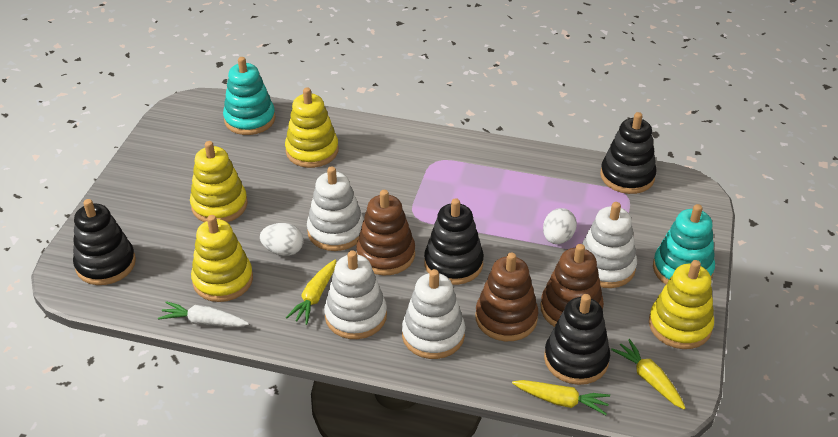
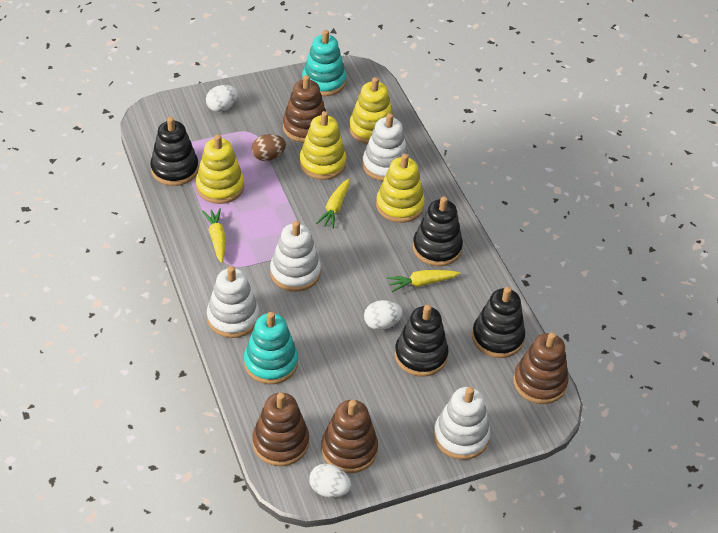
brown egg: 0 -> 1
brown stacking toy: 3 -> 4
white carrot: 1 -> 0
white egg: 2 -> 3

